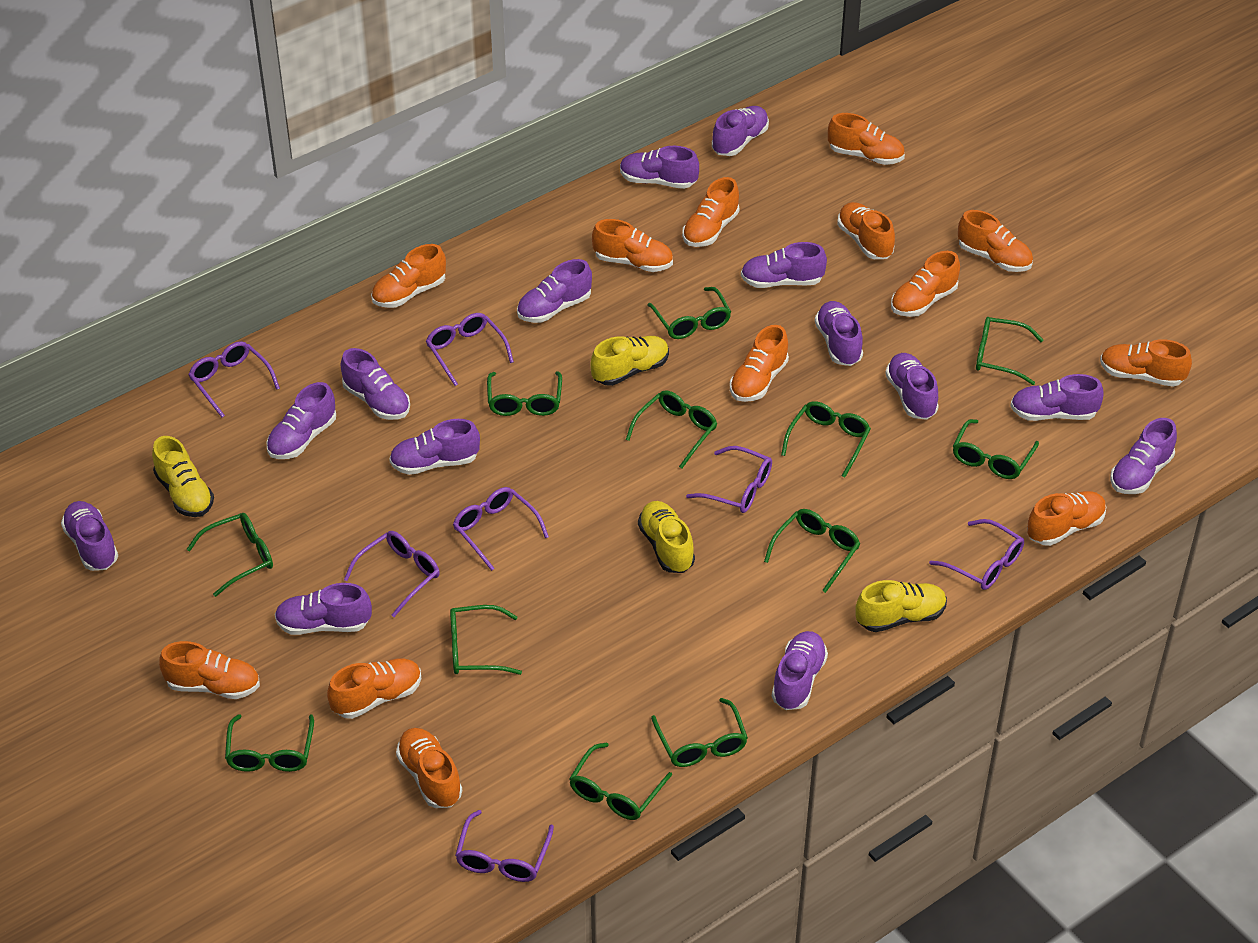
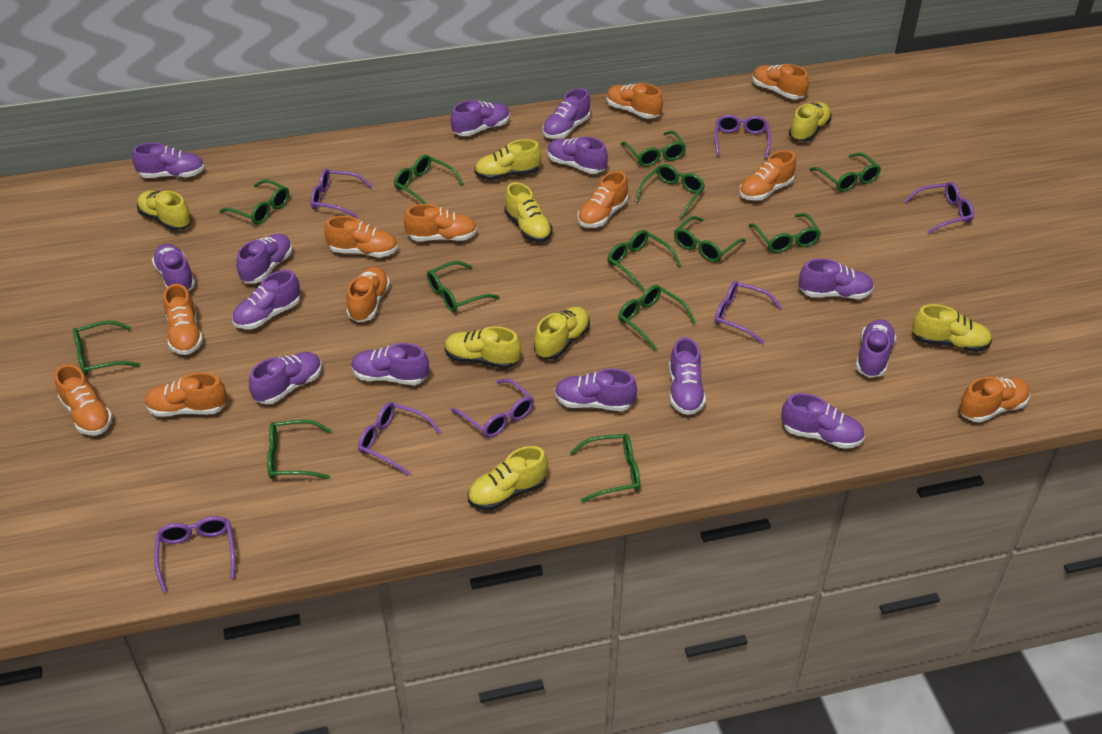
green glasses: 12 -> 13
orange shoe: 13 -> 11
yellow shoe: 4 -> 8

